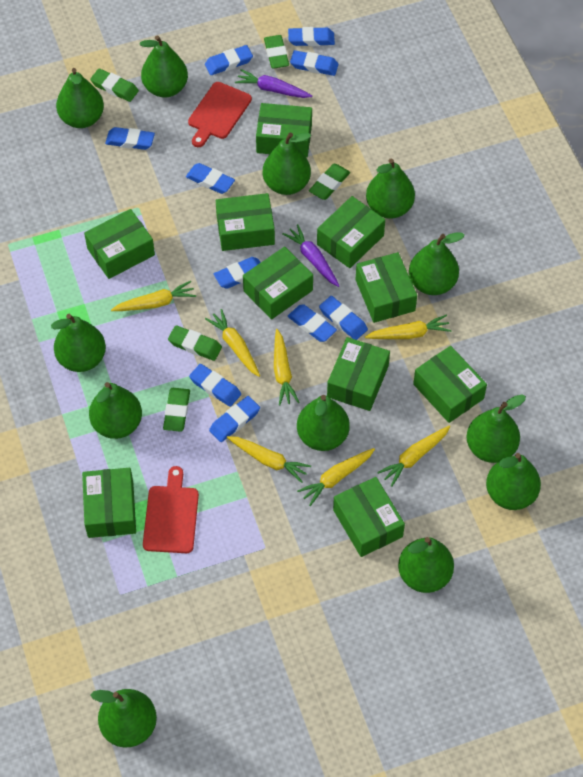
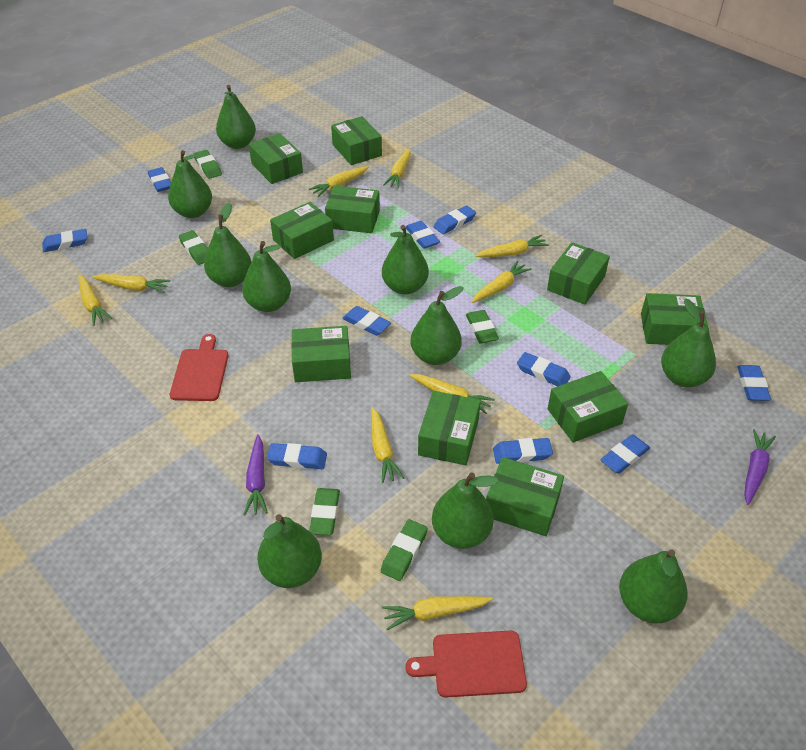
green pear: 12 -> 10
yellow carrot: 7 -> 9

